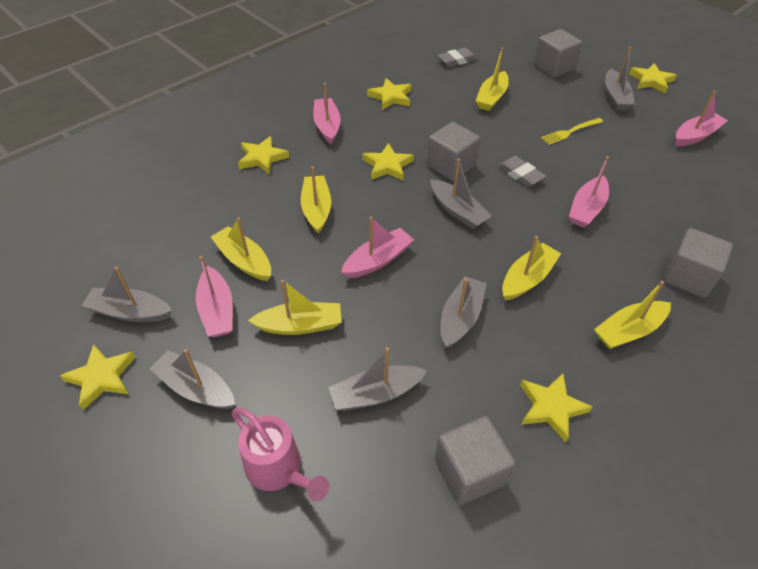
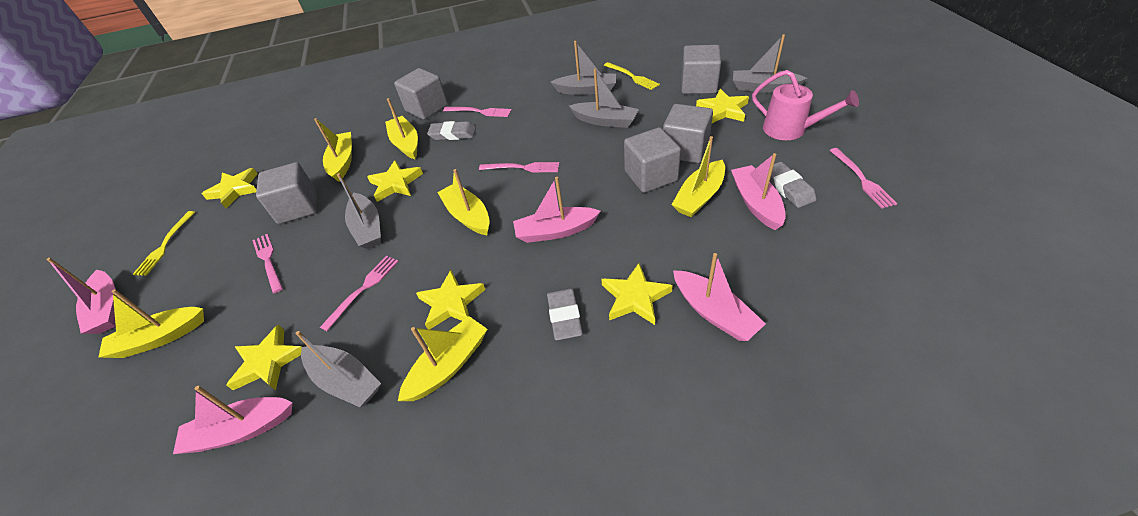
grey boat: 6 -> 5
grey cube: 4 -> 5
grey eraser: 2 -> 3
pink fork: 0 -> 5
yellow fork: 1 -> 2

